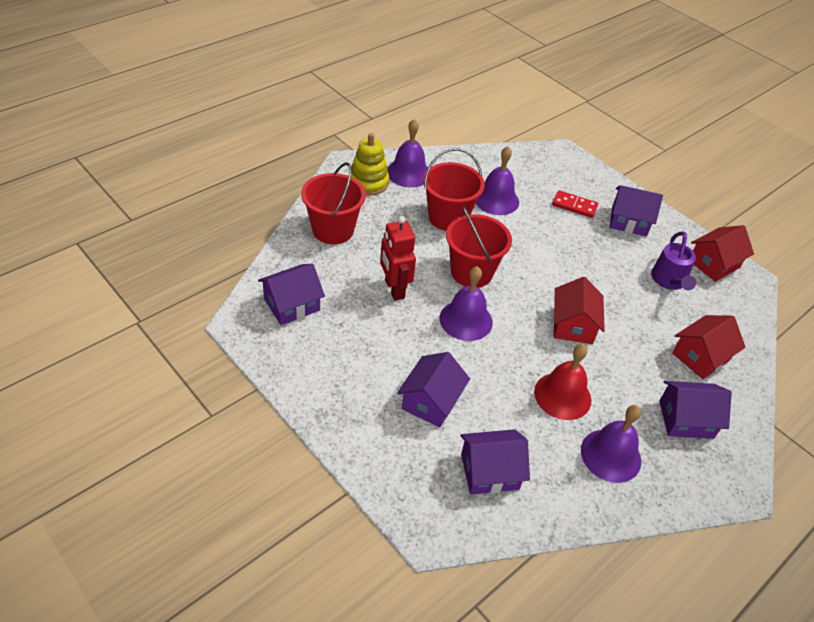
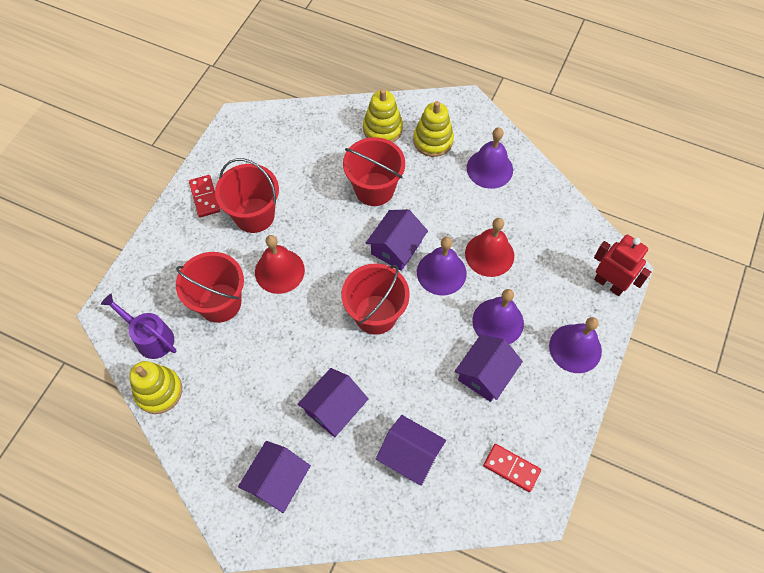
red bell: 1 -> 2
red bucket: 3 -> 4
red domino: 1 -> 2
red house: 3 -> 0
yellow stacking toy: 1 -> 3

